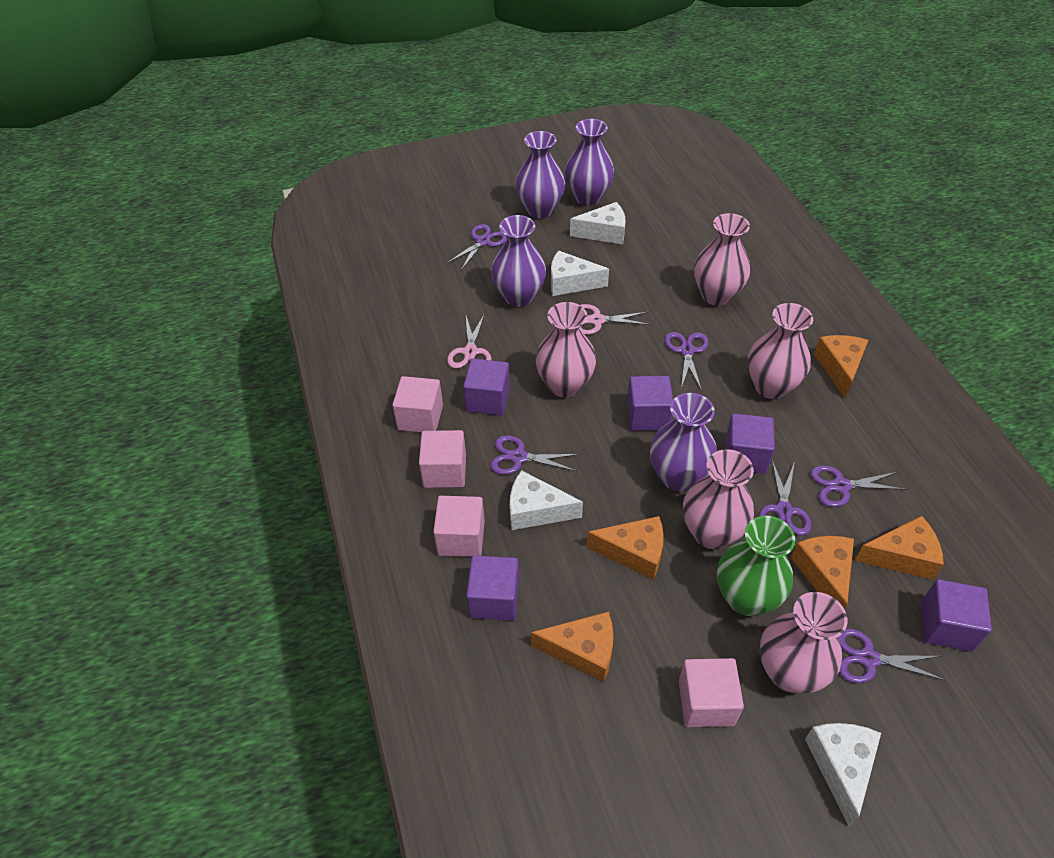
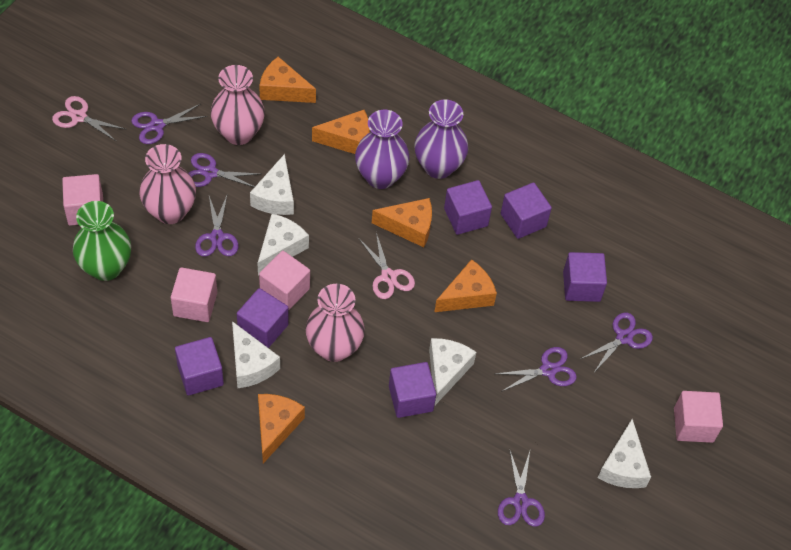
pink vase: 5 -> 3
purple cube: 5 -> 6
purple vase: 4 -> 2
white cheese: 4 -> 5

